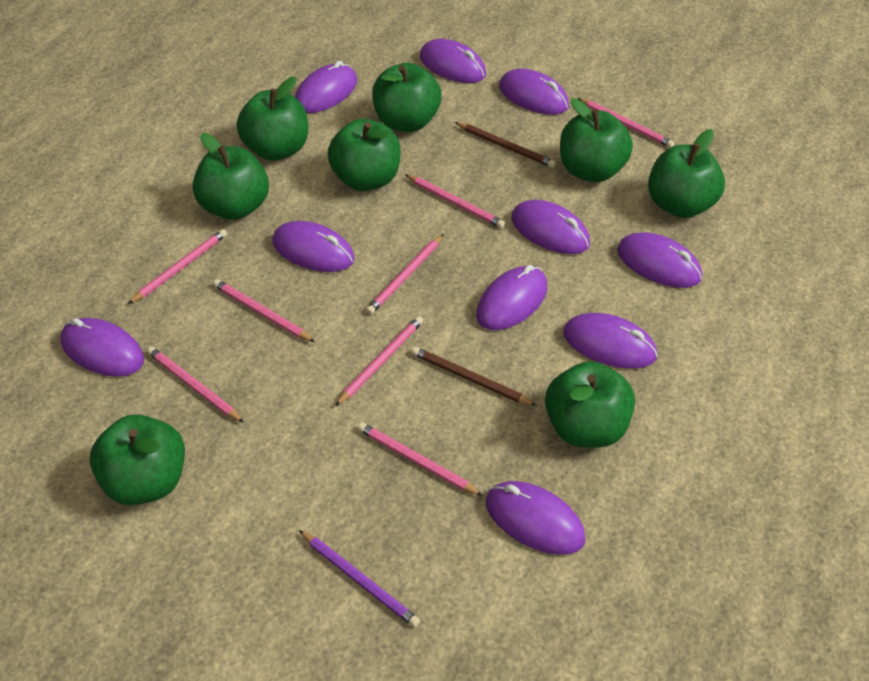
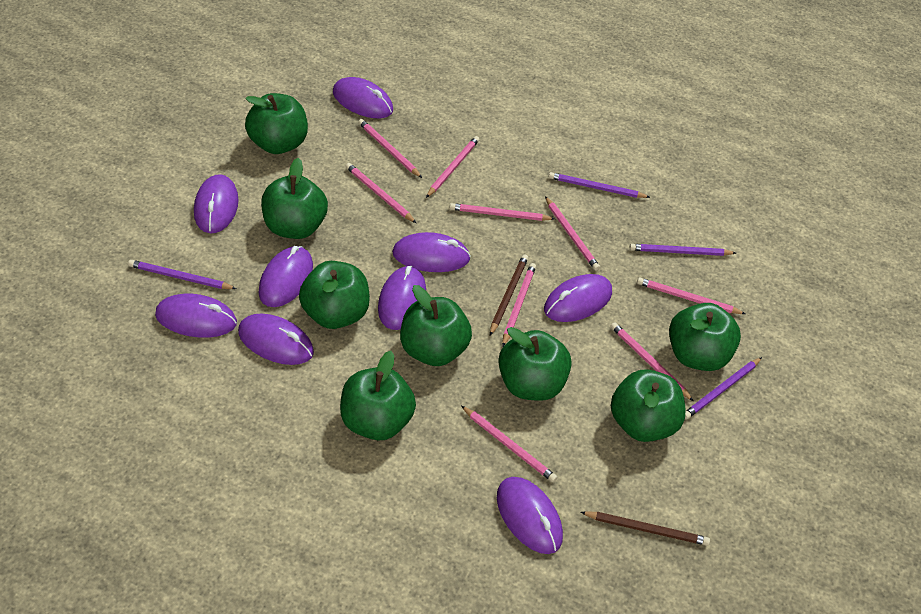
pink pencil: 8 -> 9
purple mouse: 10 -> 9
purple pencil: 1 -> 4

